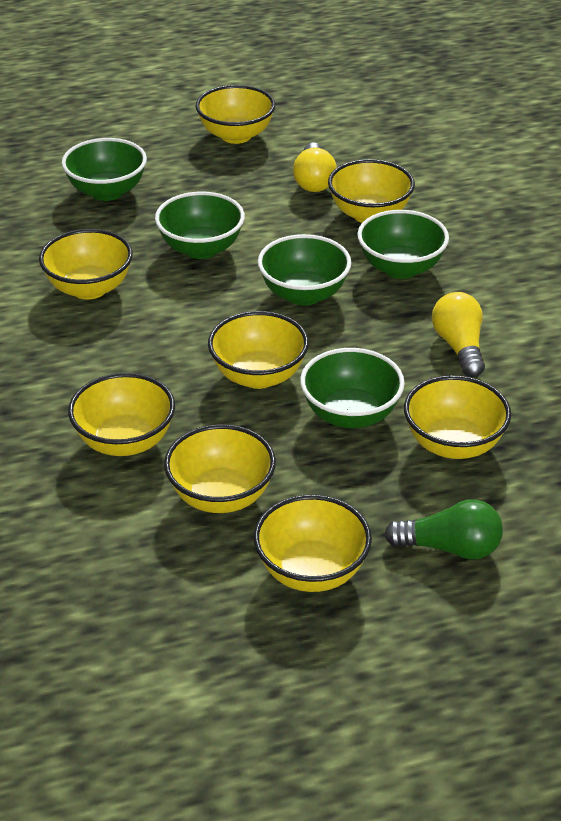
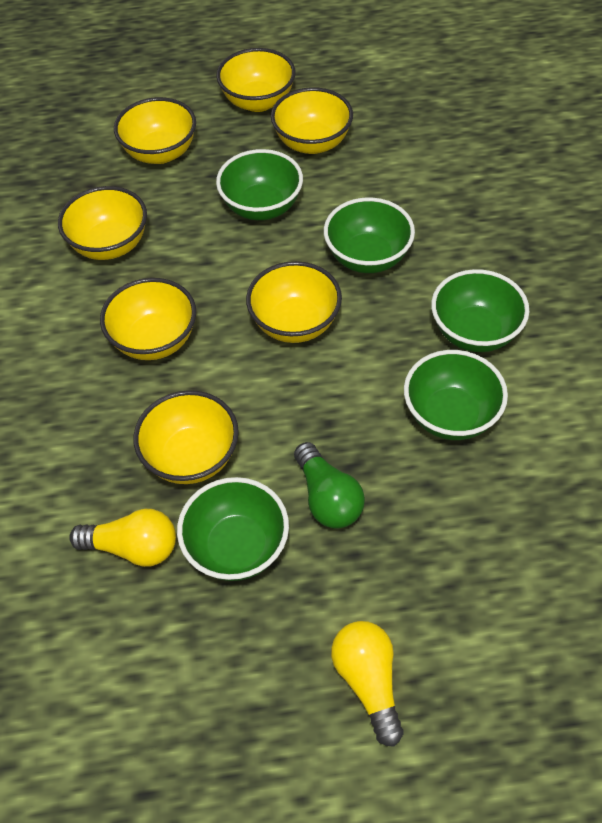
yellow bowl: 8 -> 7

